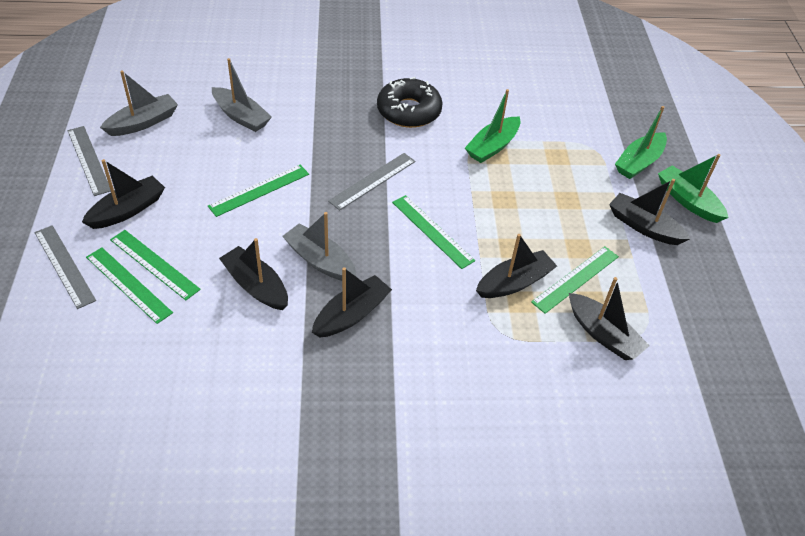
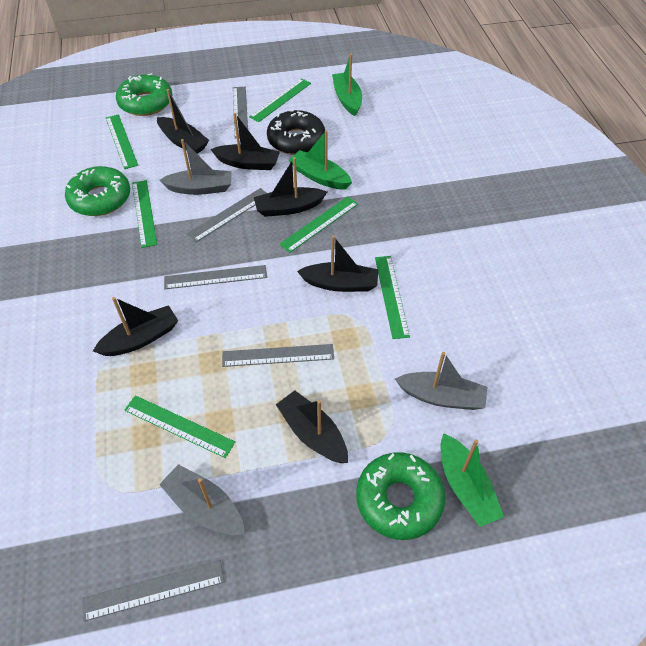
green donut: 0 -> 3
green ruler: 5 -> 6
grey ruler: 3 -> 5

